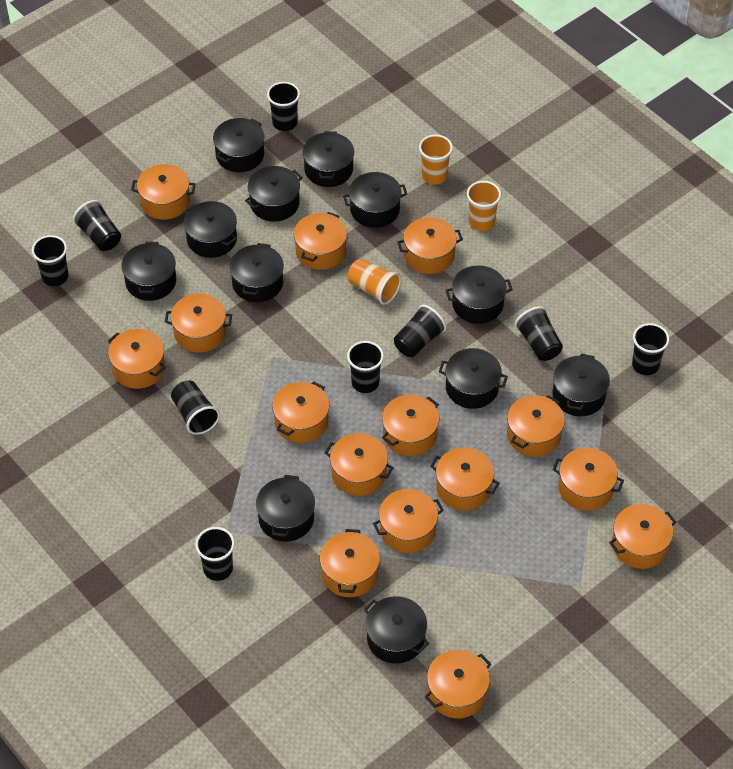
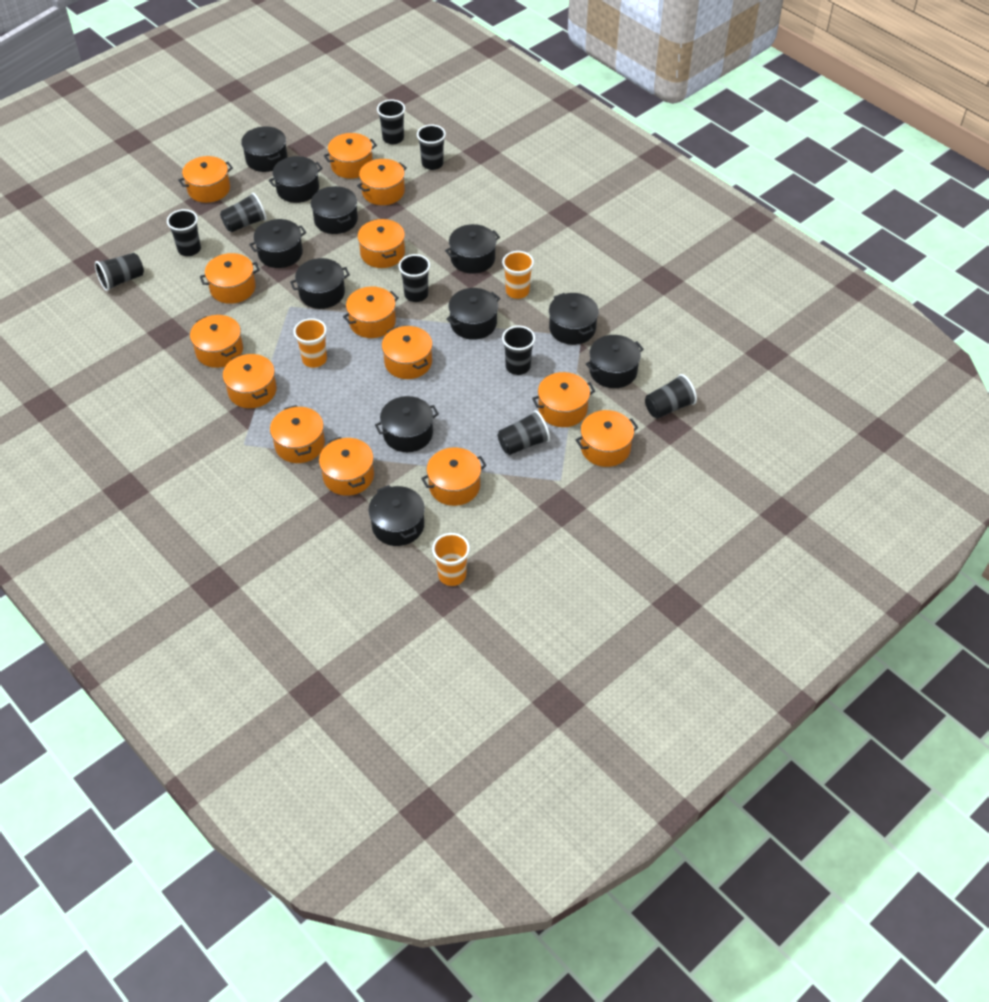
black pot: 12 -> 11
orange pot: 15 -> 14

